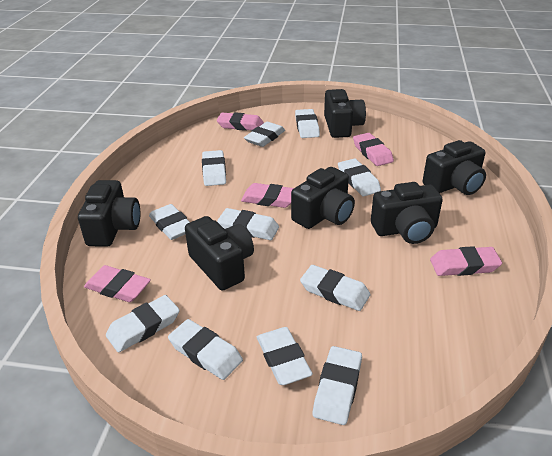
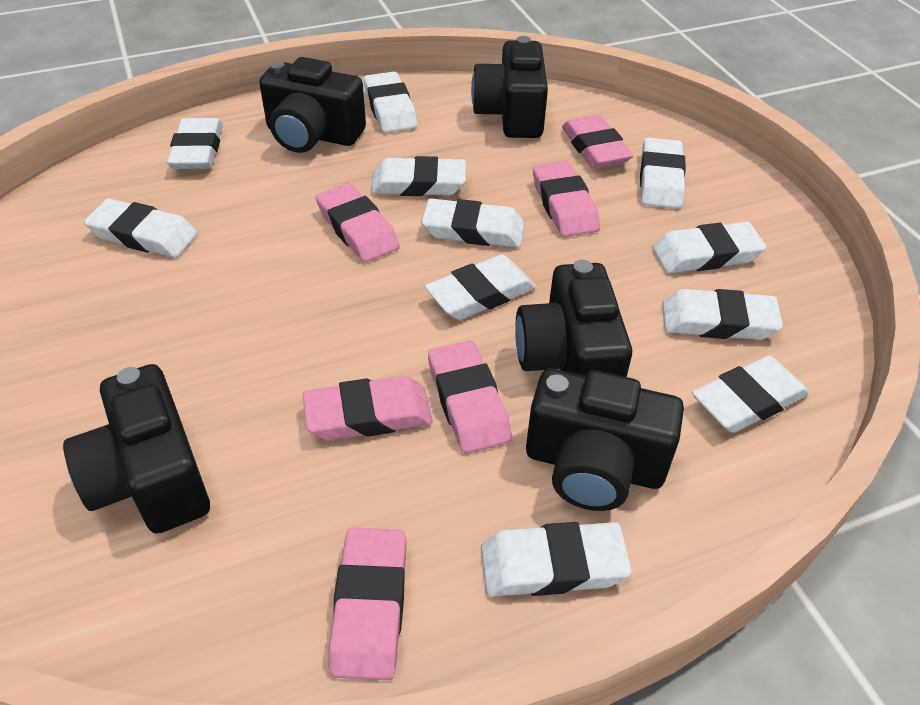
black camera: 6 -> 5
pink eraser: 5 -> 6

